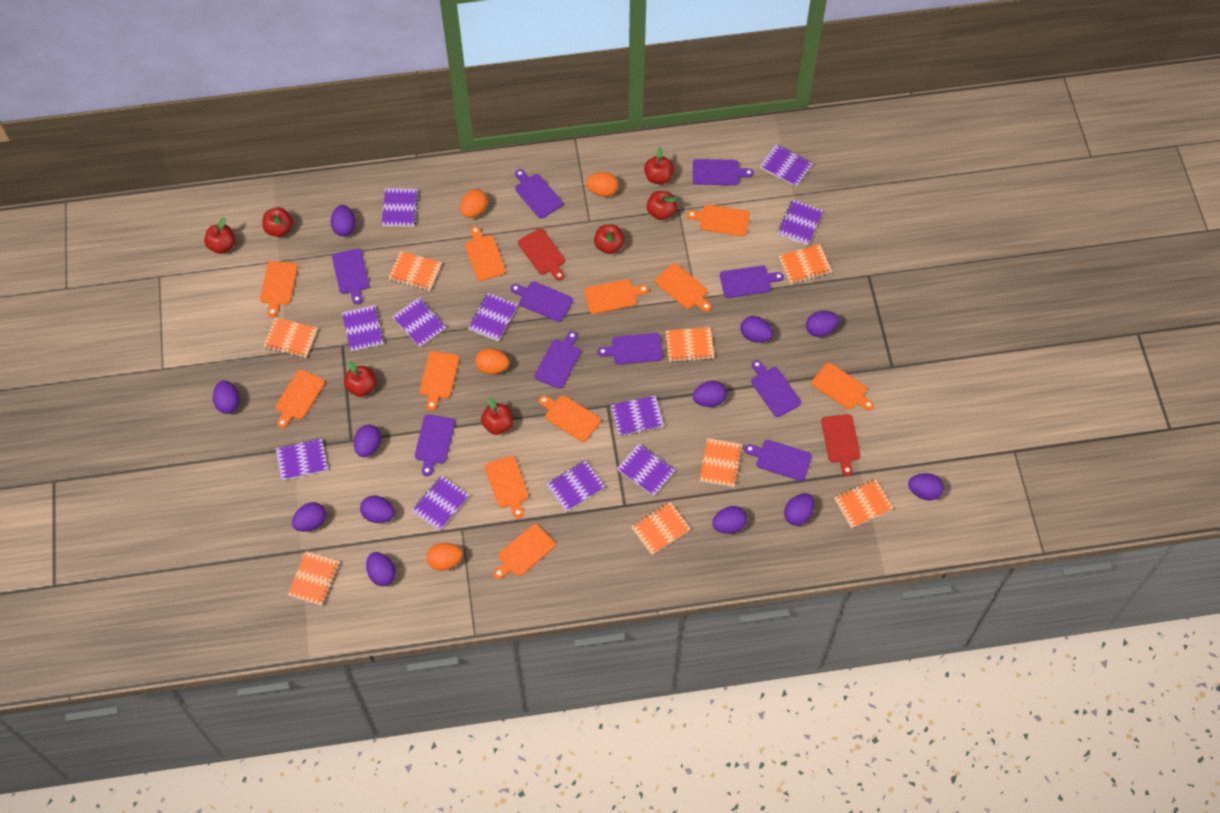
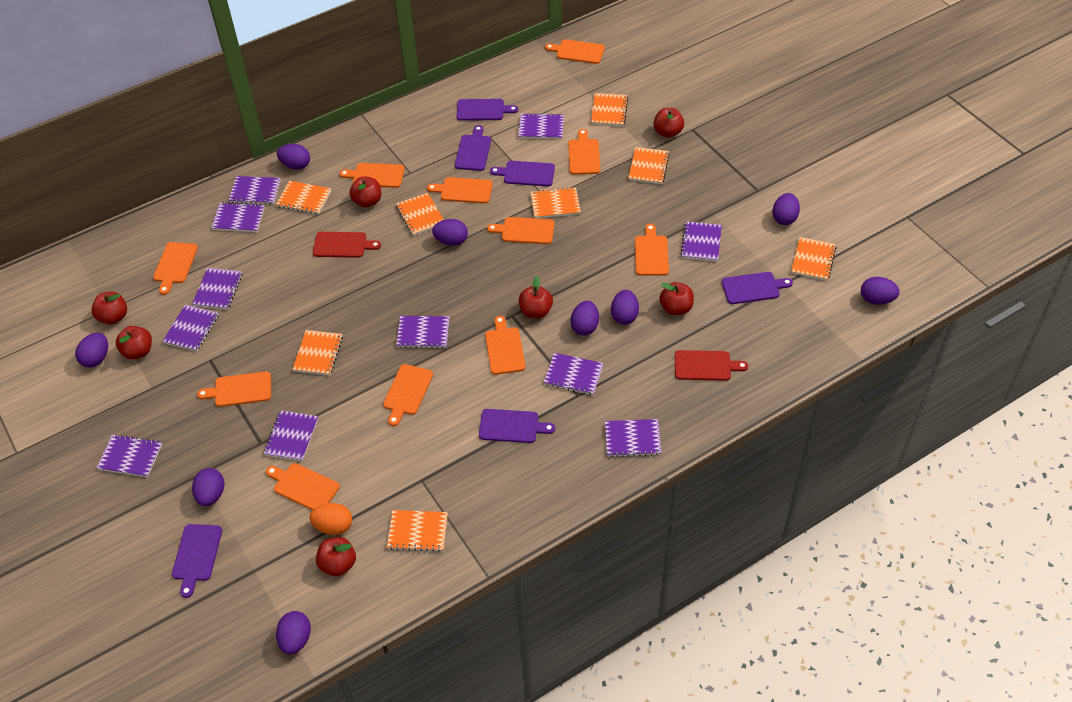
orange egg: 4 -> 1
purple cutting board: 10 -> 6
purple egg: 12 -> 9

